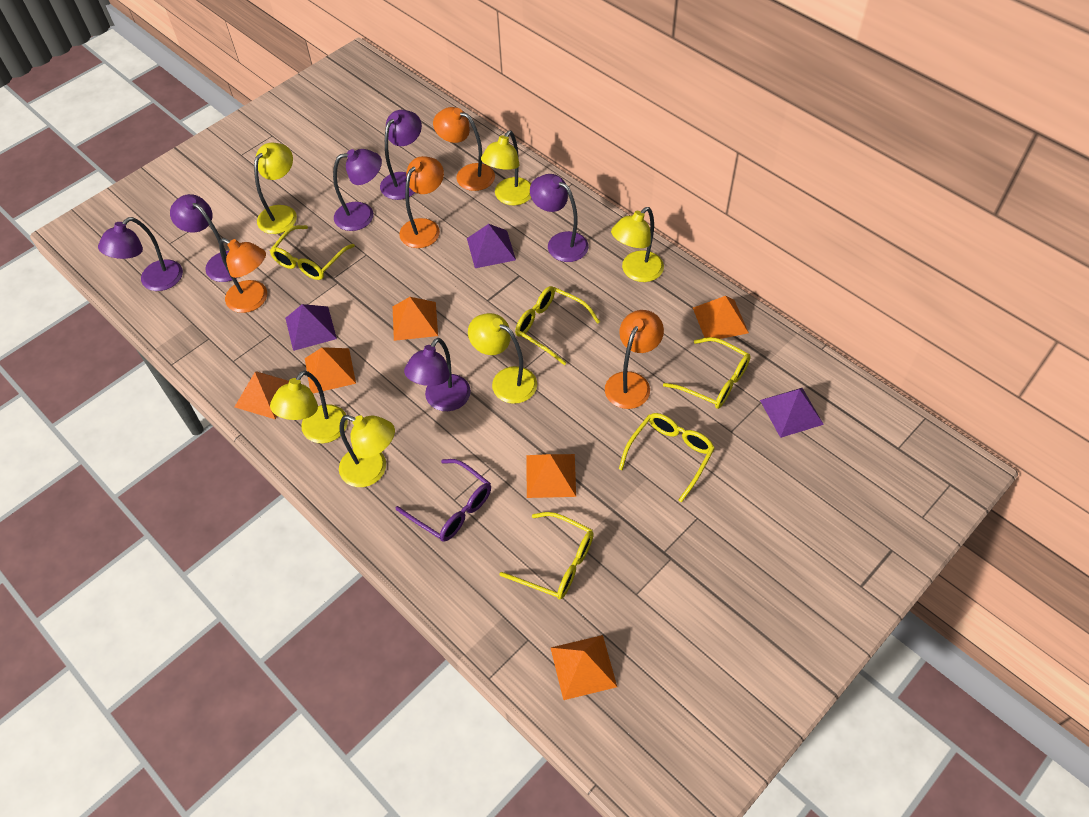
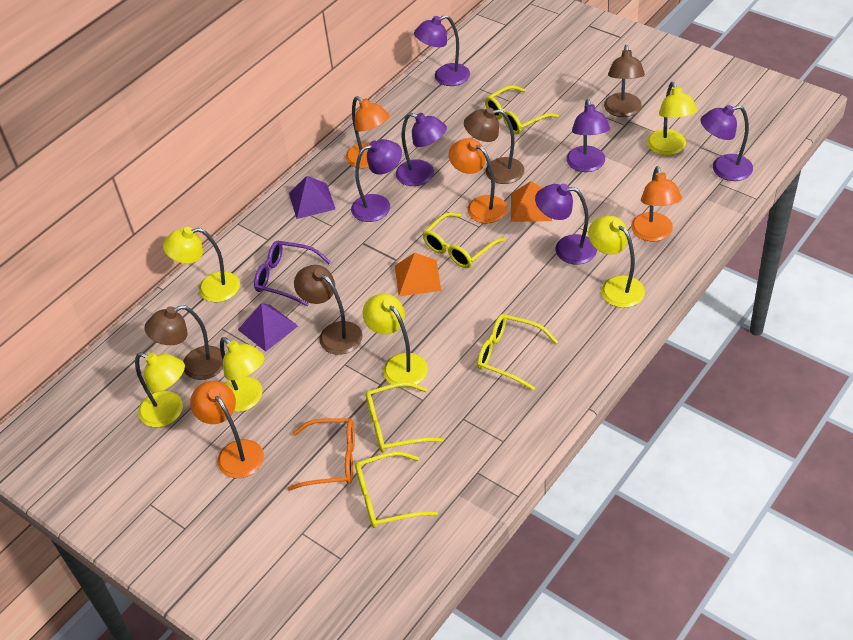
brown lamp: 0 -> 4
orange glasses: 0 -> 1
orange pyramid: 6 -> 2
purple pyramid: 3 -> 2

